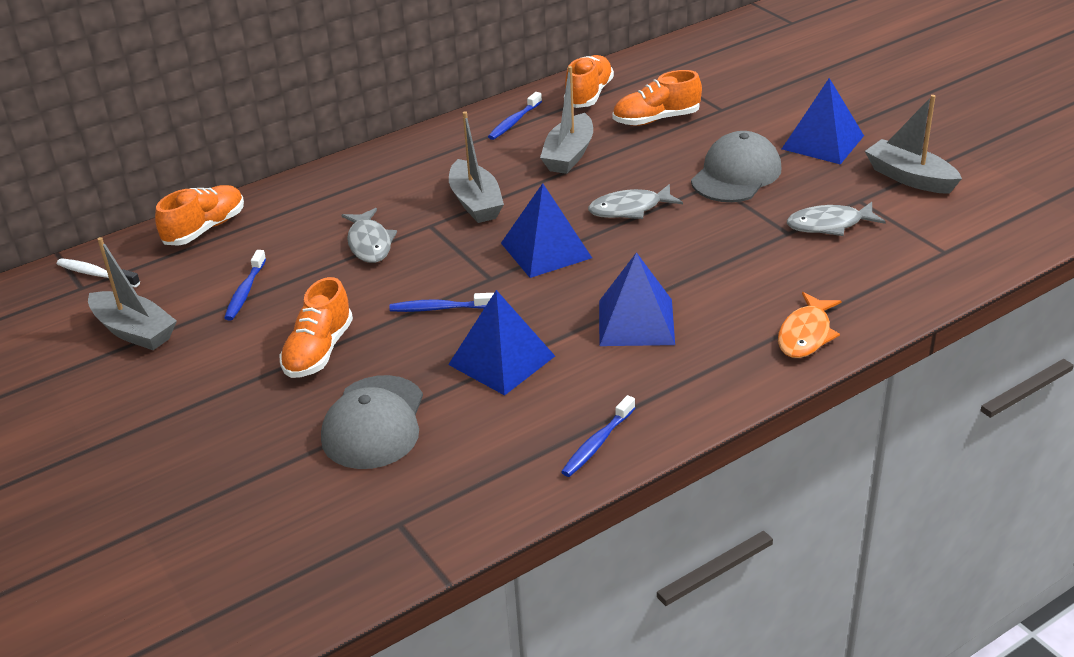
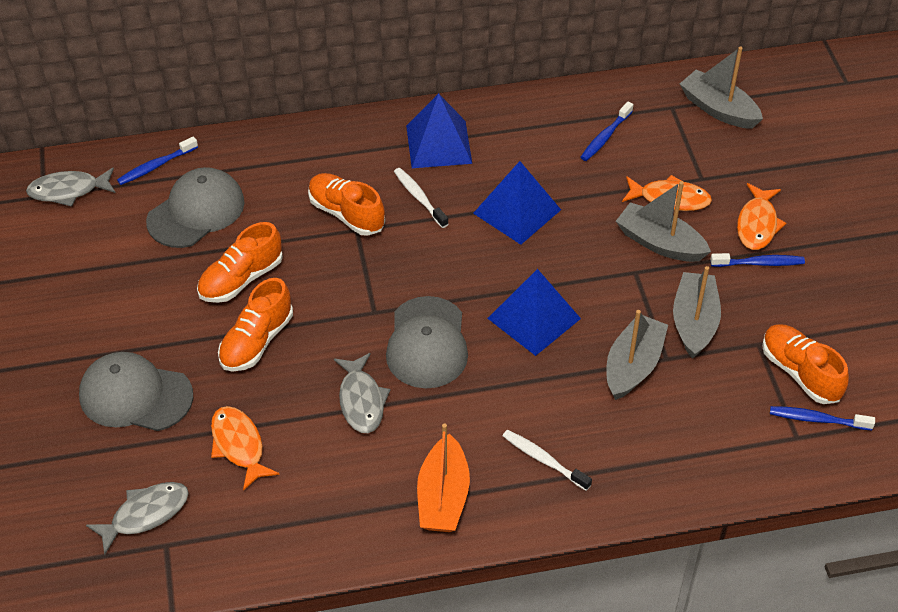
blue pyramid: 4 -> 3
grey cap: 2 -> 3
orange boat: 0 -> 1
orange fish: 1 -> 3
white toothbrush: 1 -> 2

